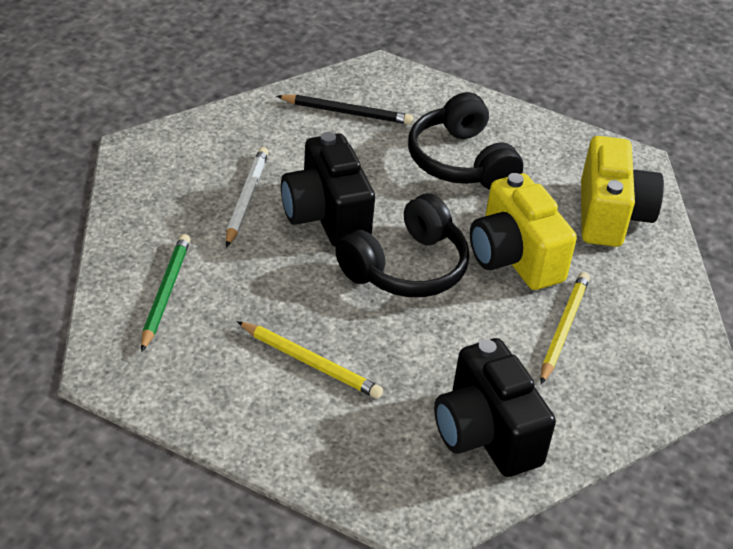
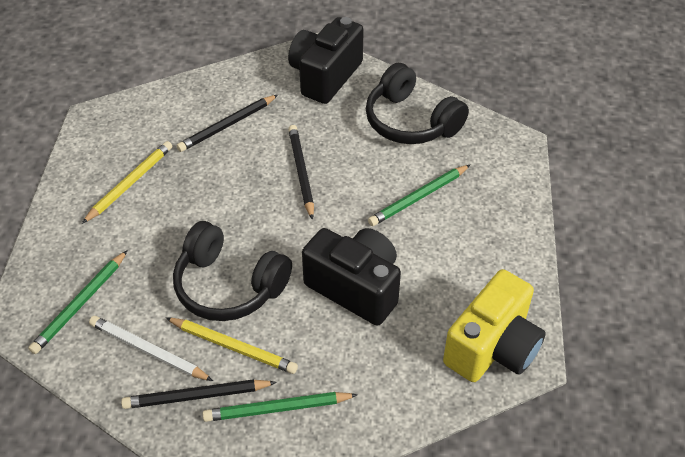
black pencil: 1 -> 3
green pencil: 1 -> 3
yellow camera: 2 -> 1

